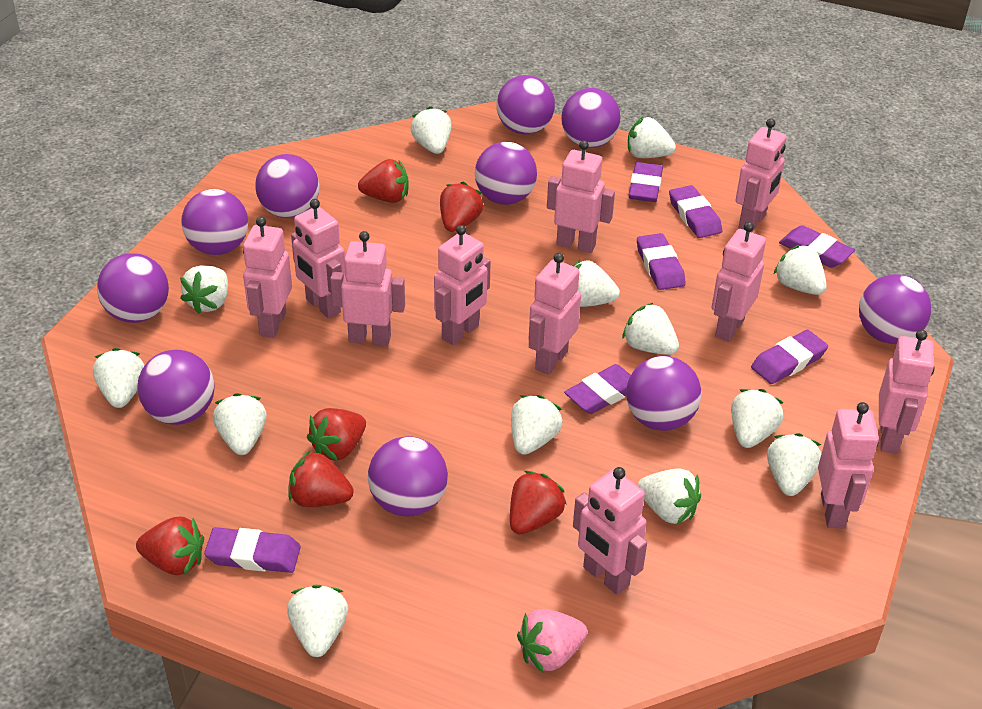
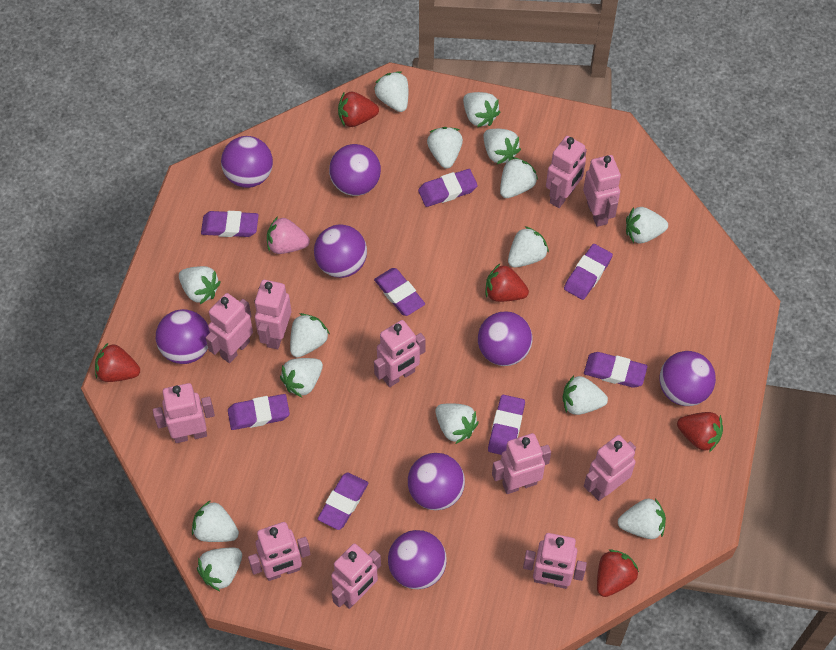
purple ball: 10 -> 8
purple eraser: 7 -> 8
red strawberry: 6 -> 5
white strawberry: 13 -> 15

